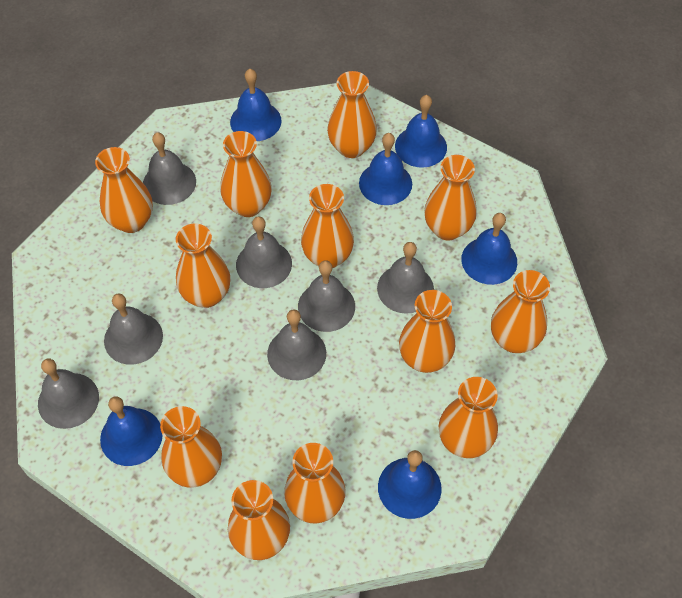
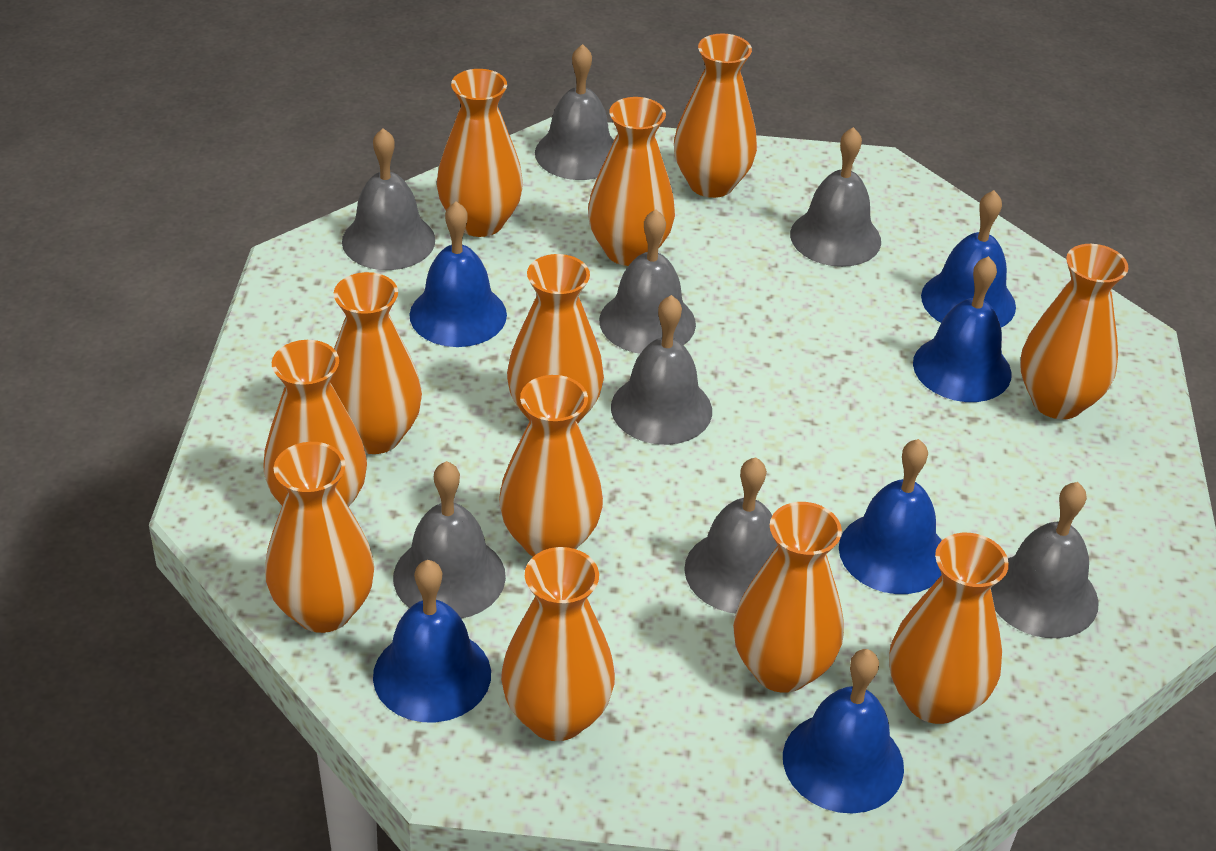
grey bell: 7 -> 8

